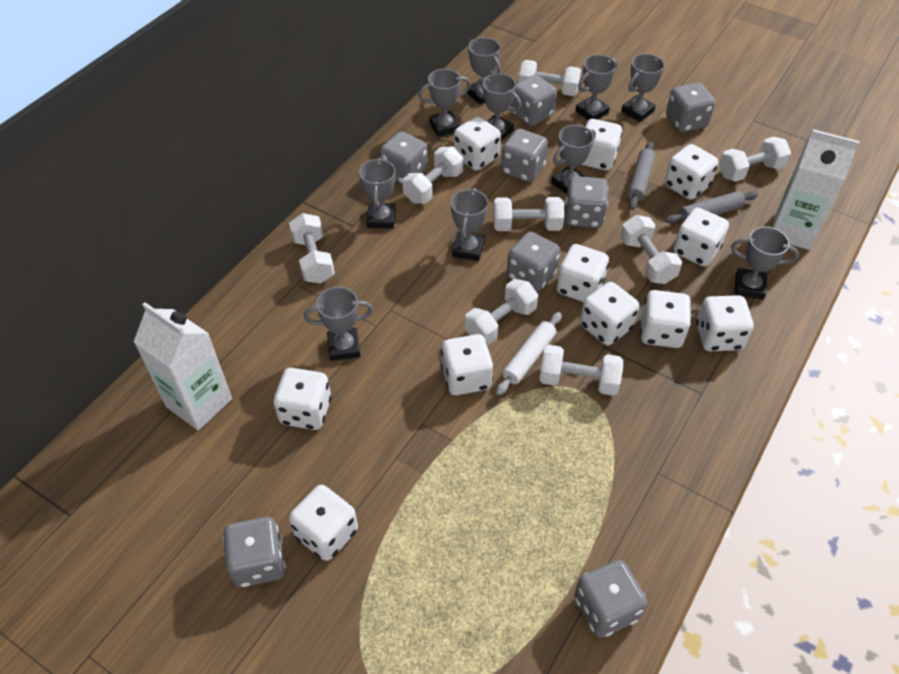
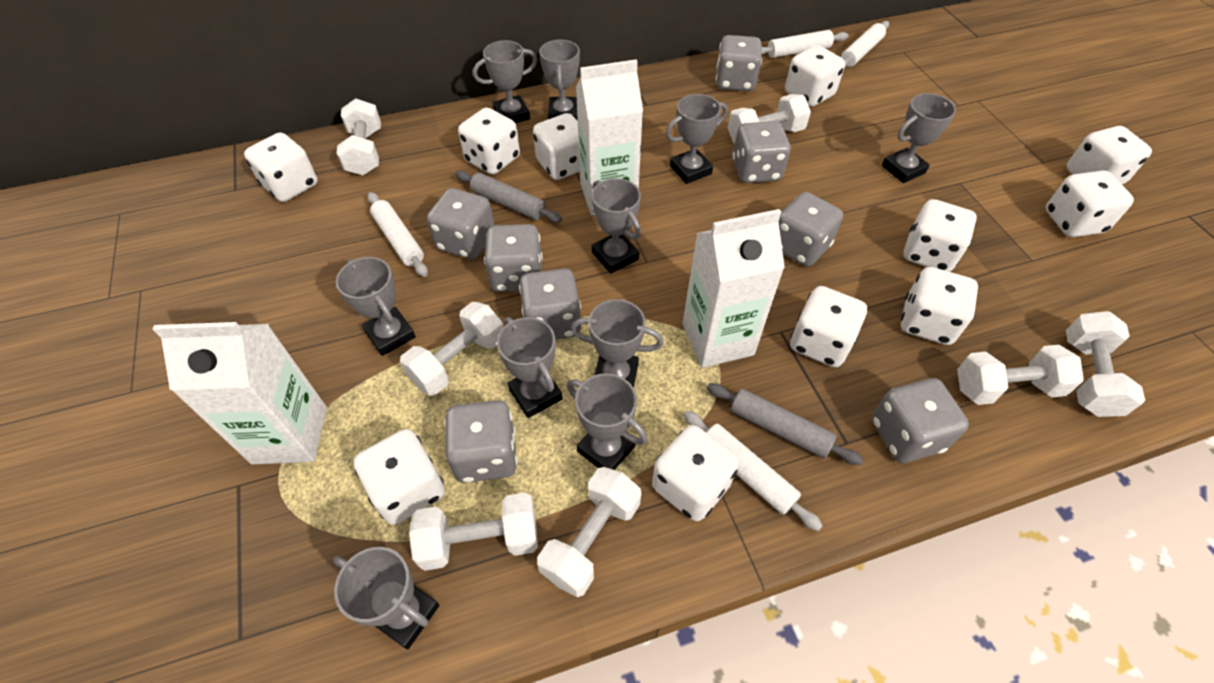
white carton: 2 -> 3
white dumbbell: 8 -> 7
white rolling pin: 1 -> 4

